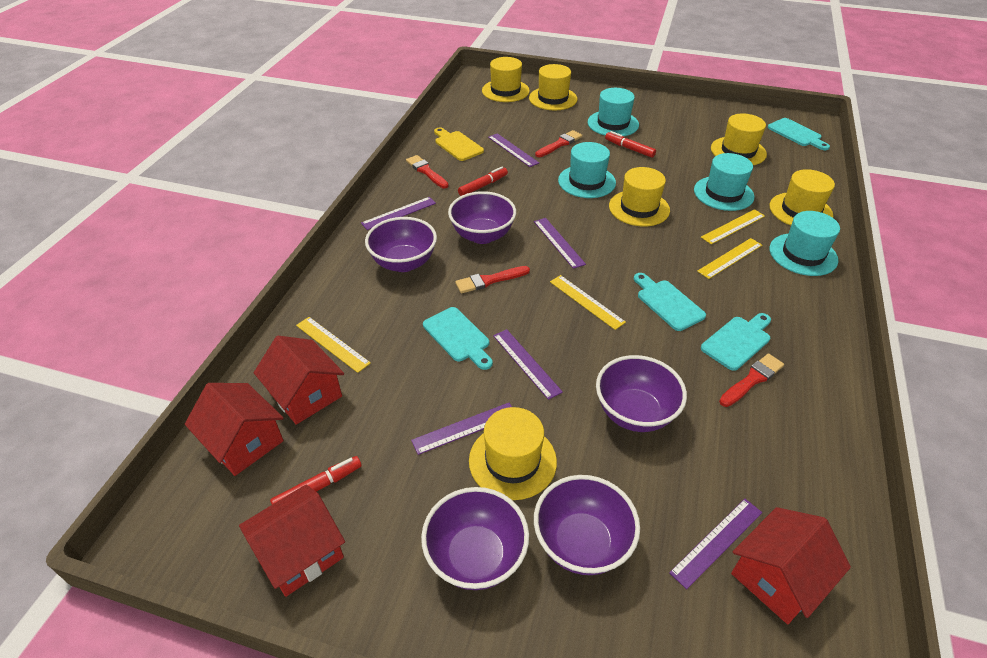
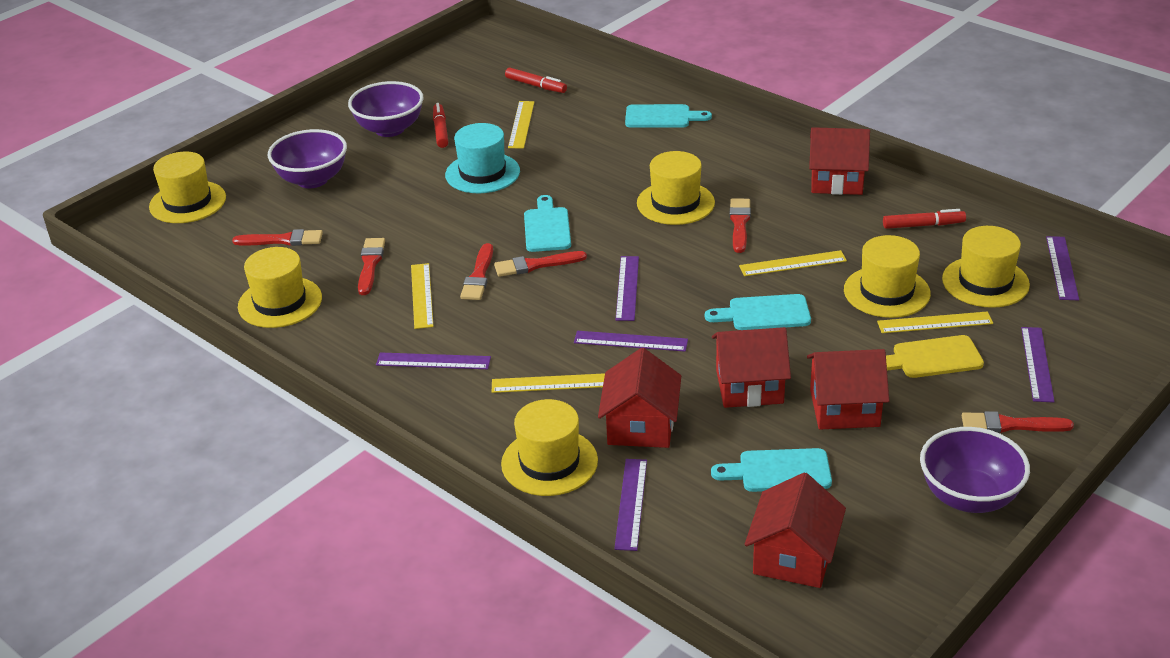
purple bowl: 5 -> 3
red brush: 4 -> 6
red house: 4 -> 5
turquoise hat: 4 -> 1
yellow ruler: 4 -> 5

